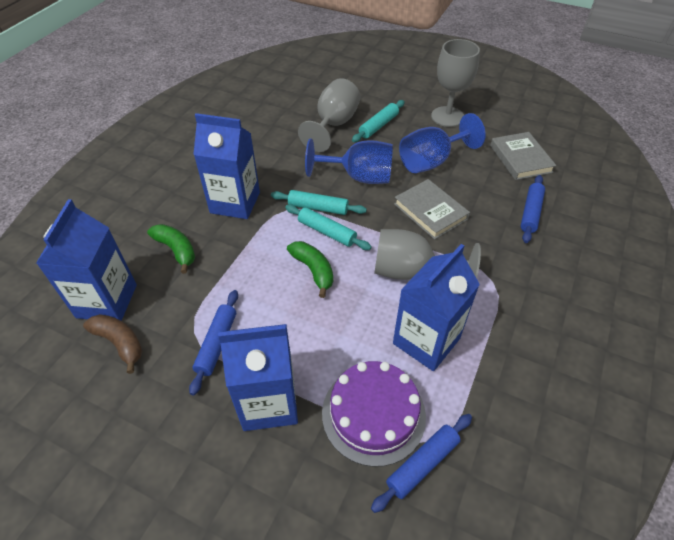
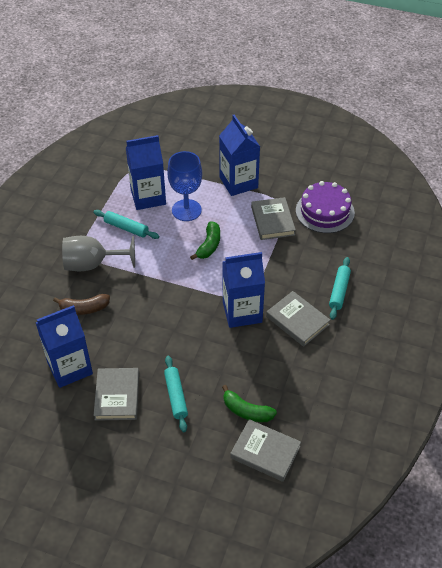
blue goblet: 2 -> 1
blue rolling pin: 3 -> 0
grey book: 2 -> 4
grey goblet: 3 -> 1

